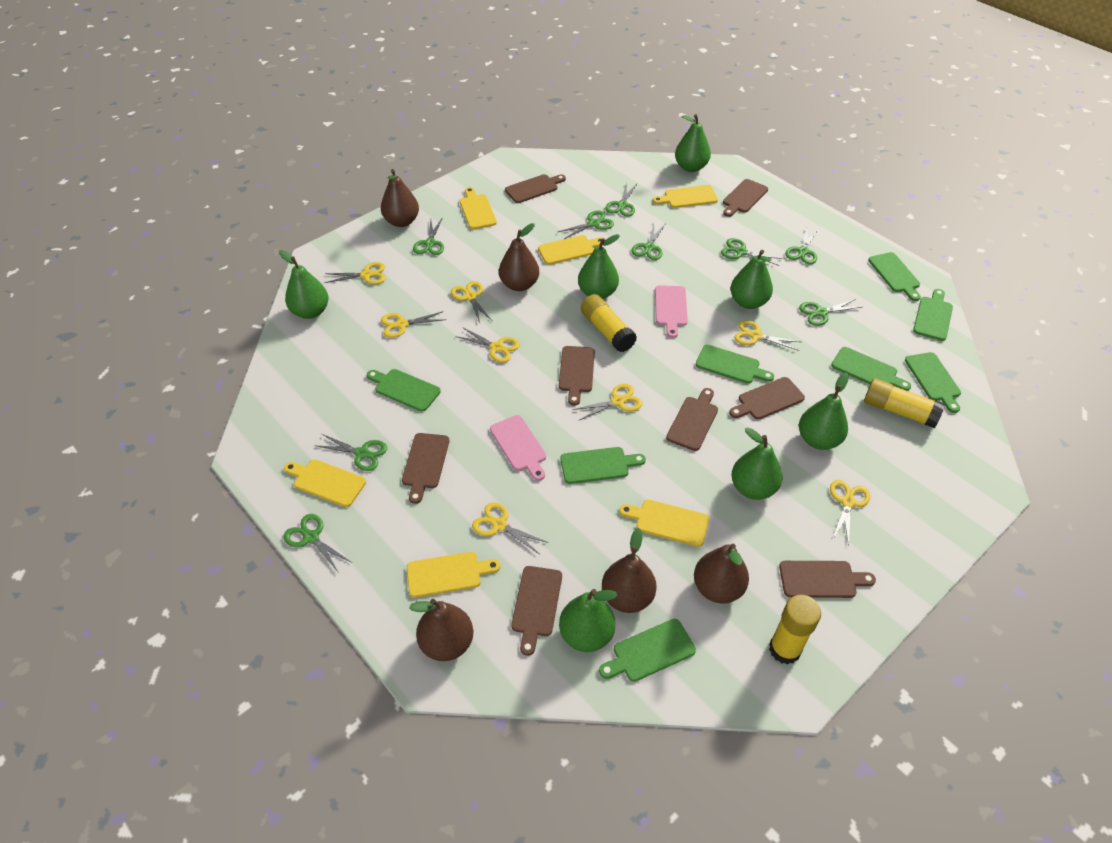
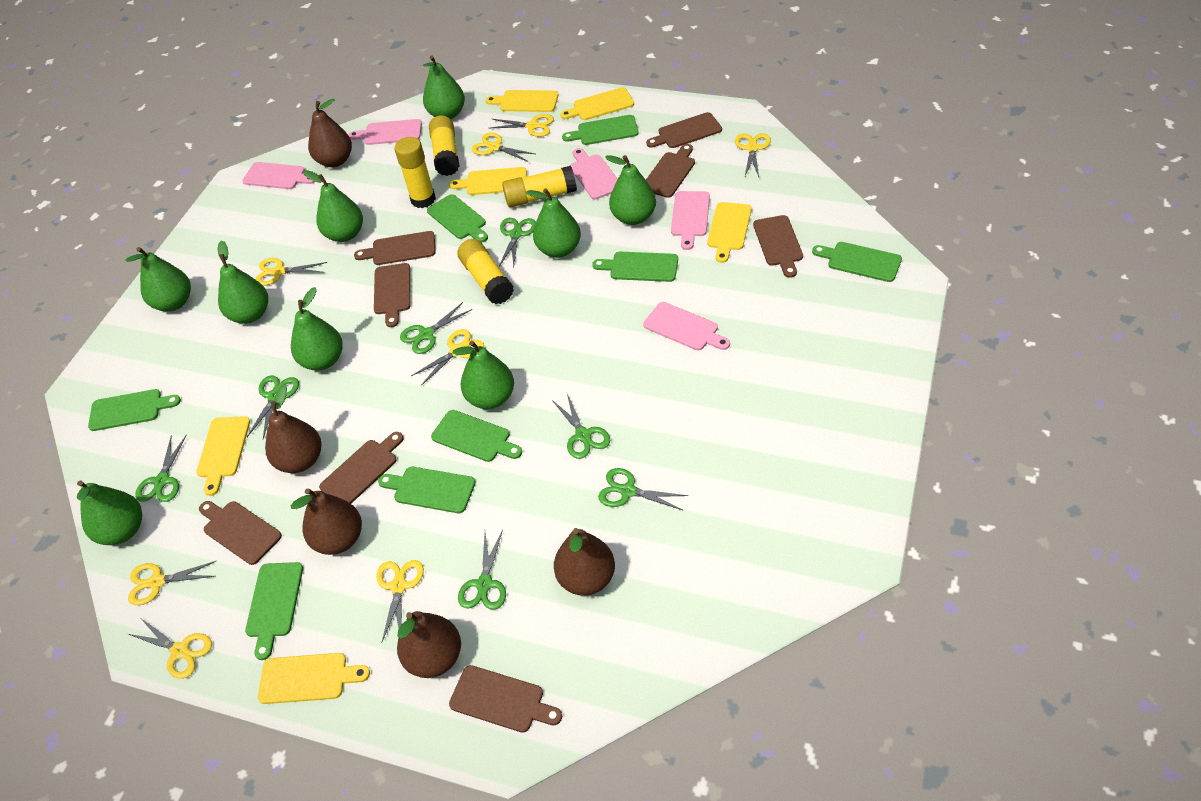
green pear: 7 -> 9
green scissors: 9 -> 7
pink cutting board: 2 -> 5
yellow glue stick: 3 -> 4

